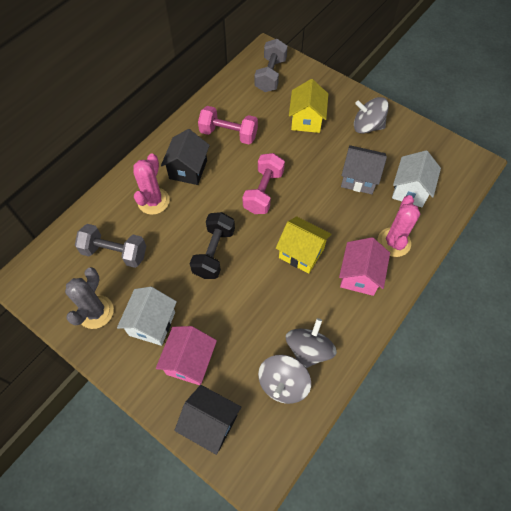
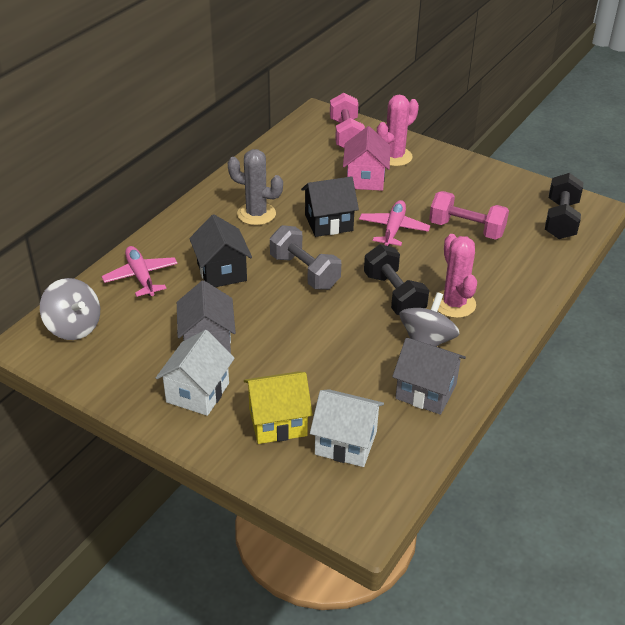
black dumbbell: 1 -> 2
grey dumbbell: 2 -> 1
grey house: 1 -> 2
grey spinning top: 3 -> 2
pink house: 2 -> 1
pink plane: 0 -> 2
yellow house: 2 -> 1

